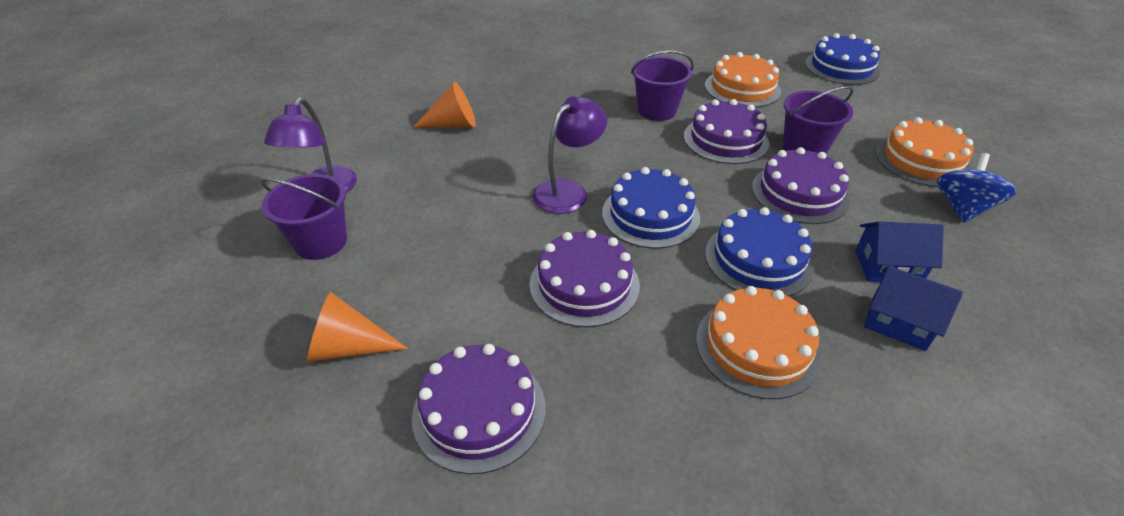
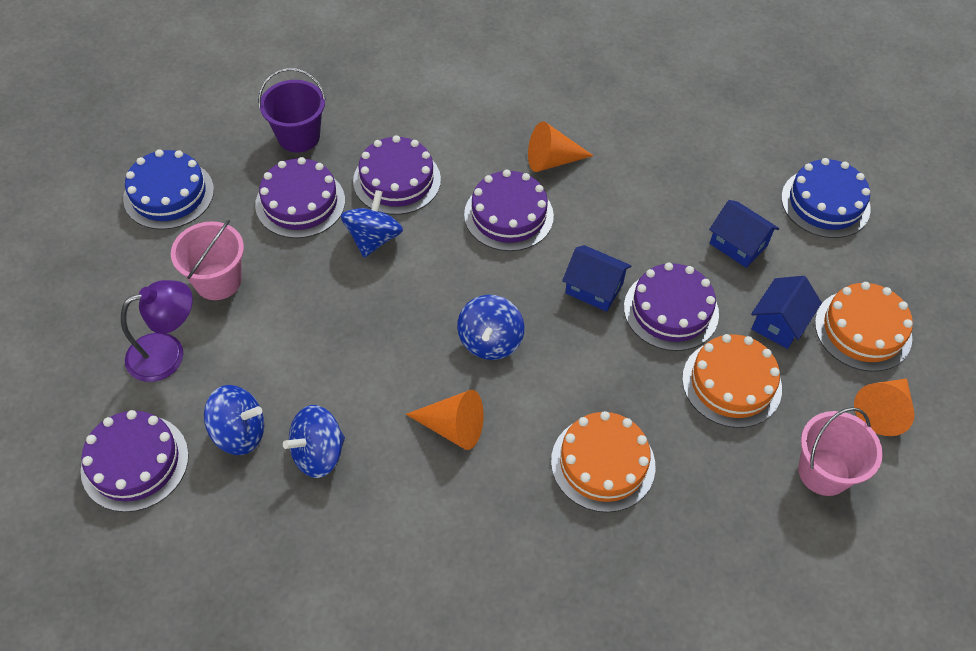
blue cake: 3 -> 2
blue house: 2 -> 3
blue spinning top: 1 -> 4
orange cone: 2 -> 3
pink bucket: 0 -> 2
purple bucket: 3 -> 1
purple cake: 4 -> 5
purple lamp: 2 -> 1

